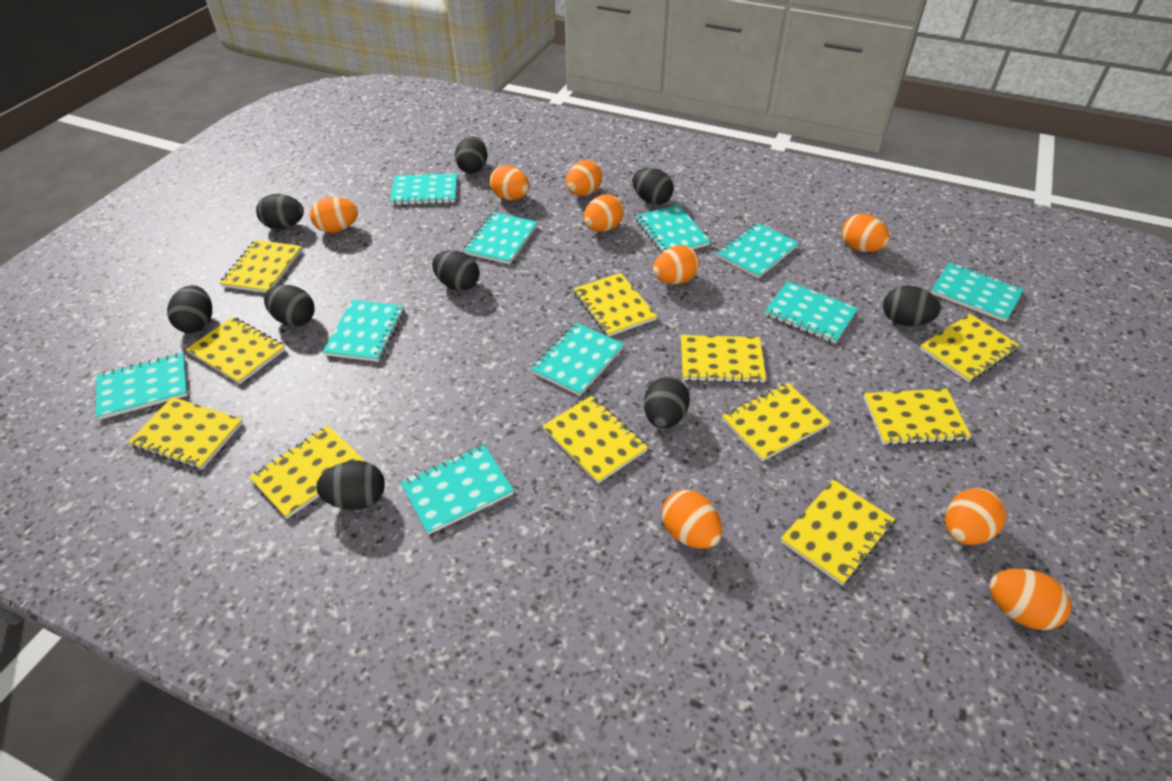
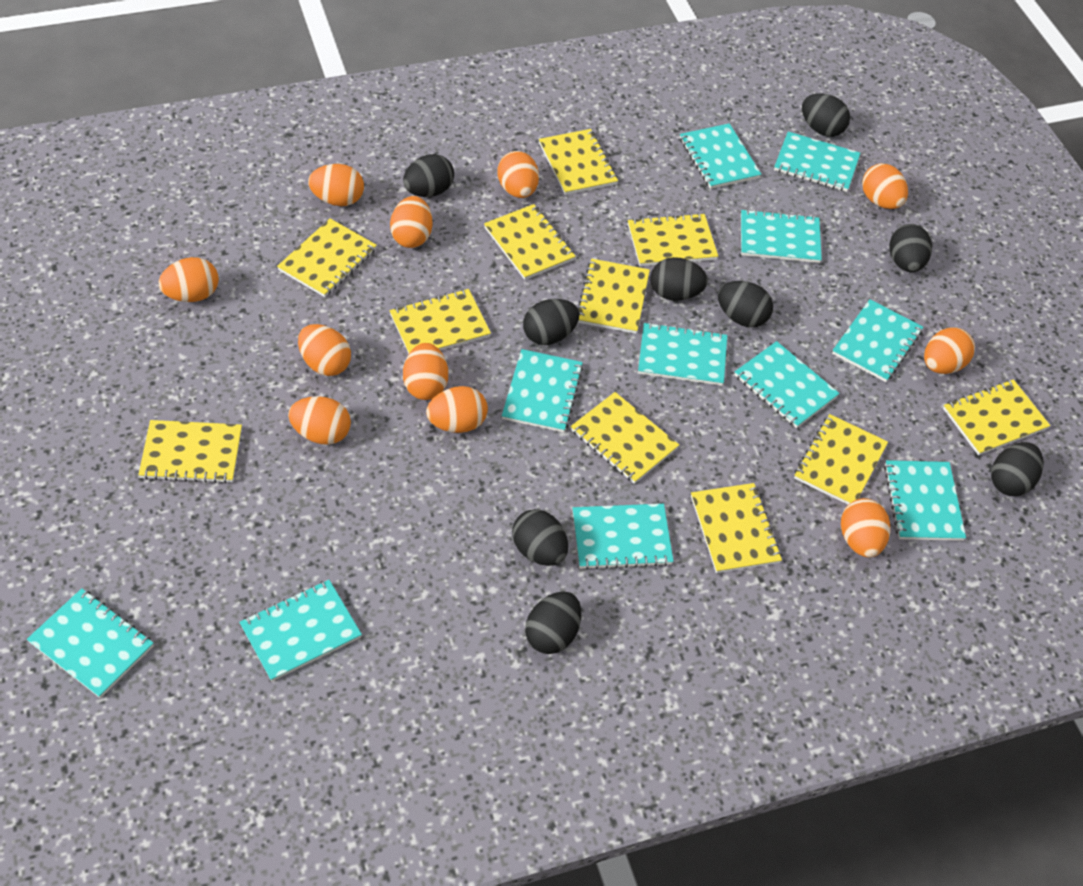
orange egg: 9 -> 11
turquoise notebook: 10 -> 11

